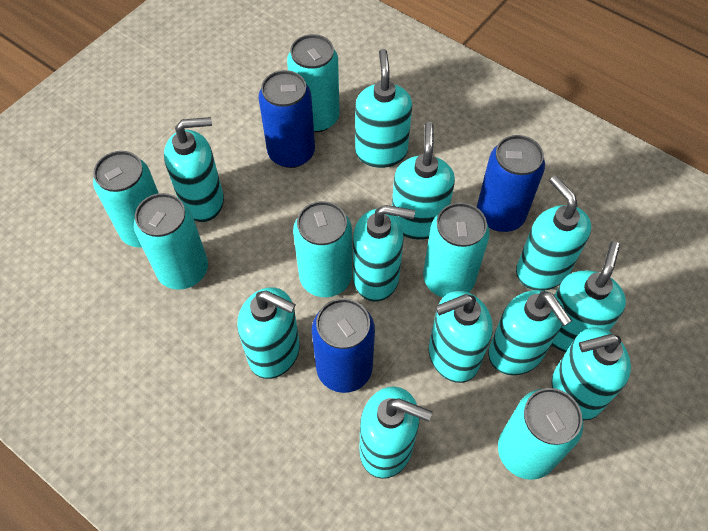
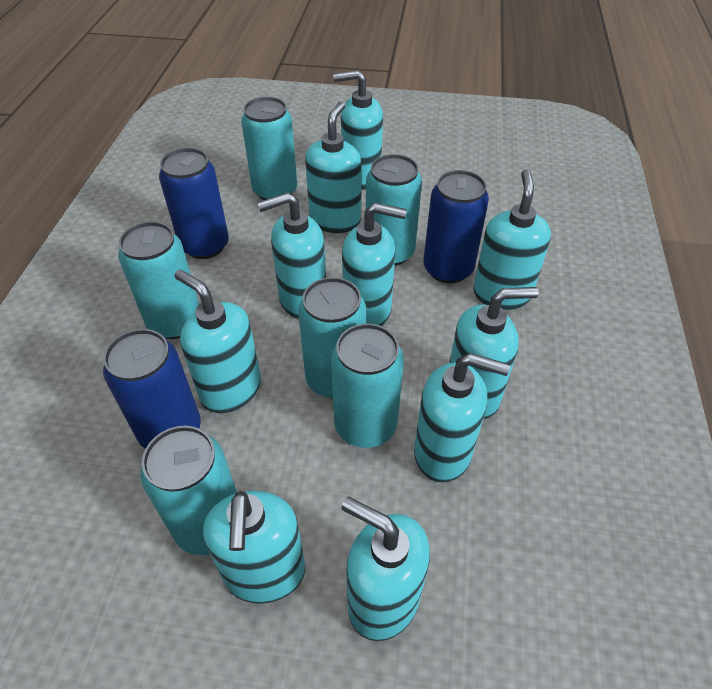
turquoise soap dispenser: 11 -> 10

